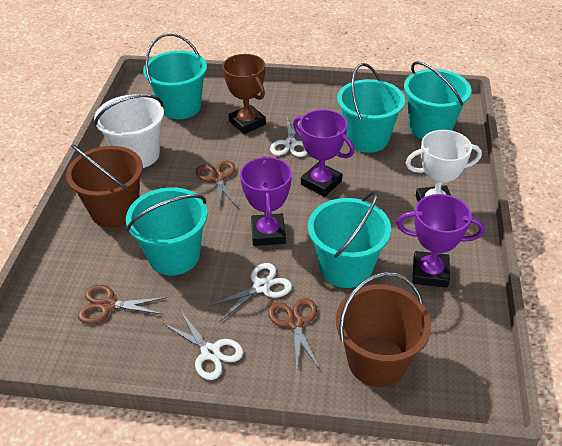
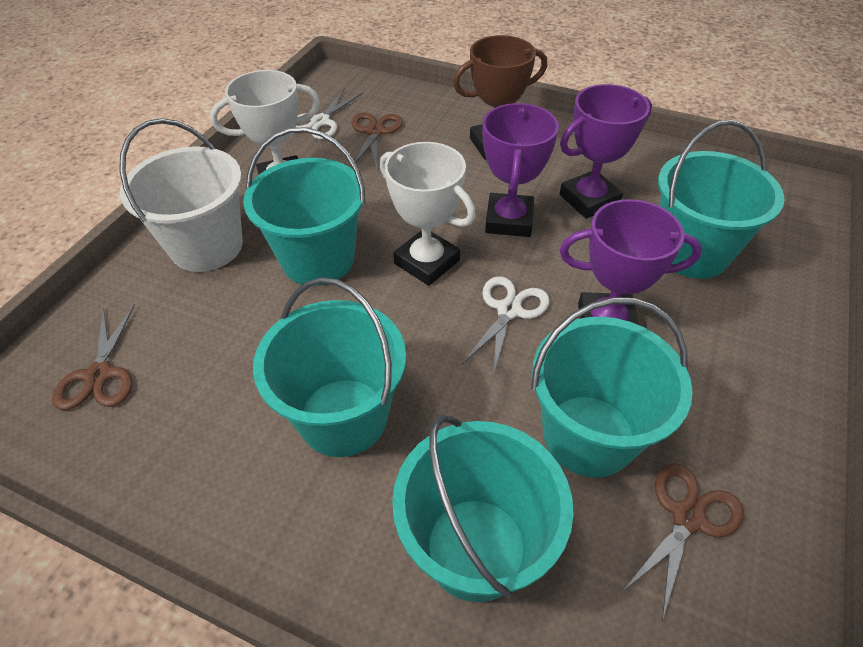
brown bucket: 2 -> 0
white scissors: 3 -> 2
white trophy: 1 -> 2

